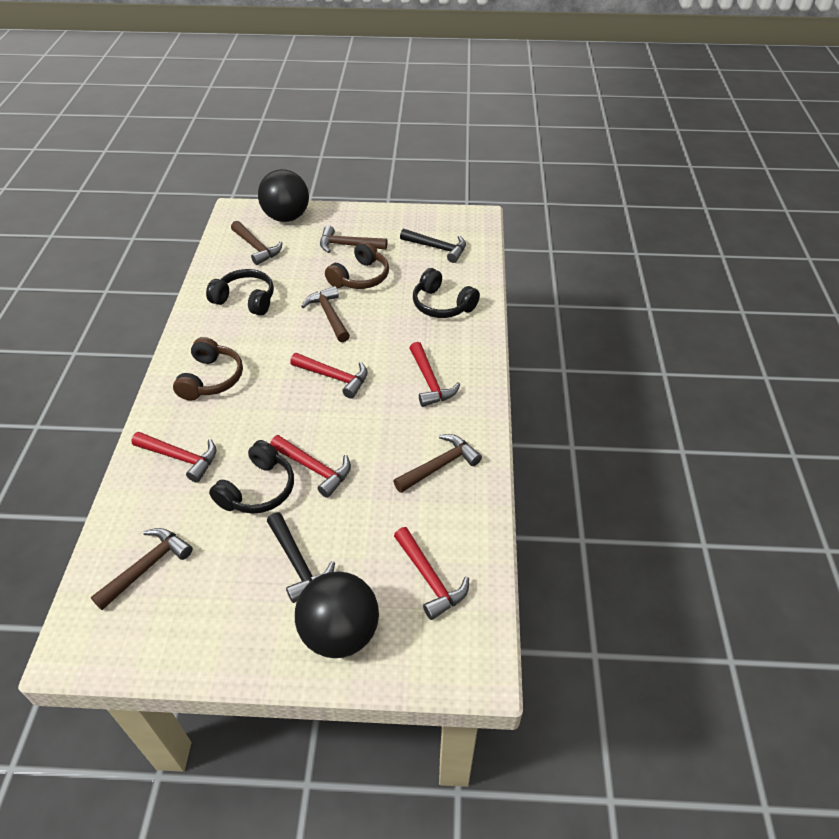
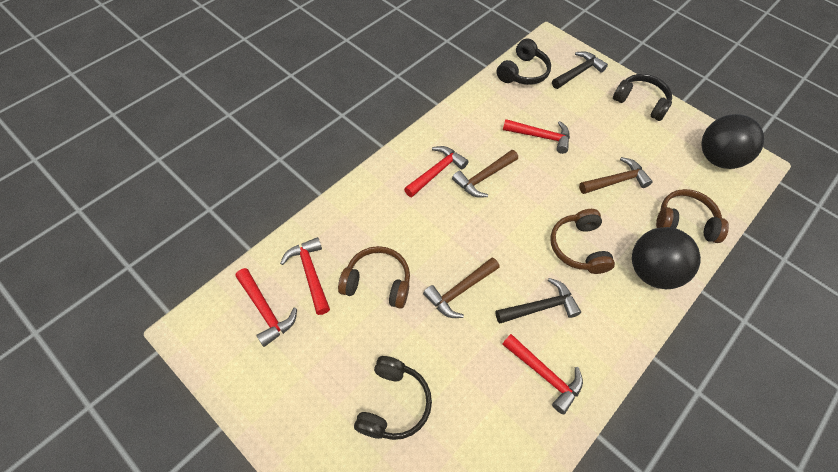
brown hammer: 5 -> 3
brown headphones: 2 -> 3

